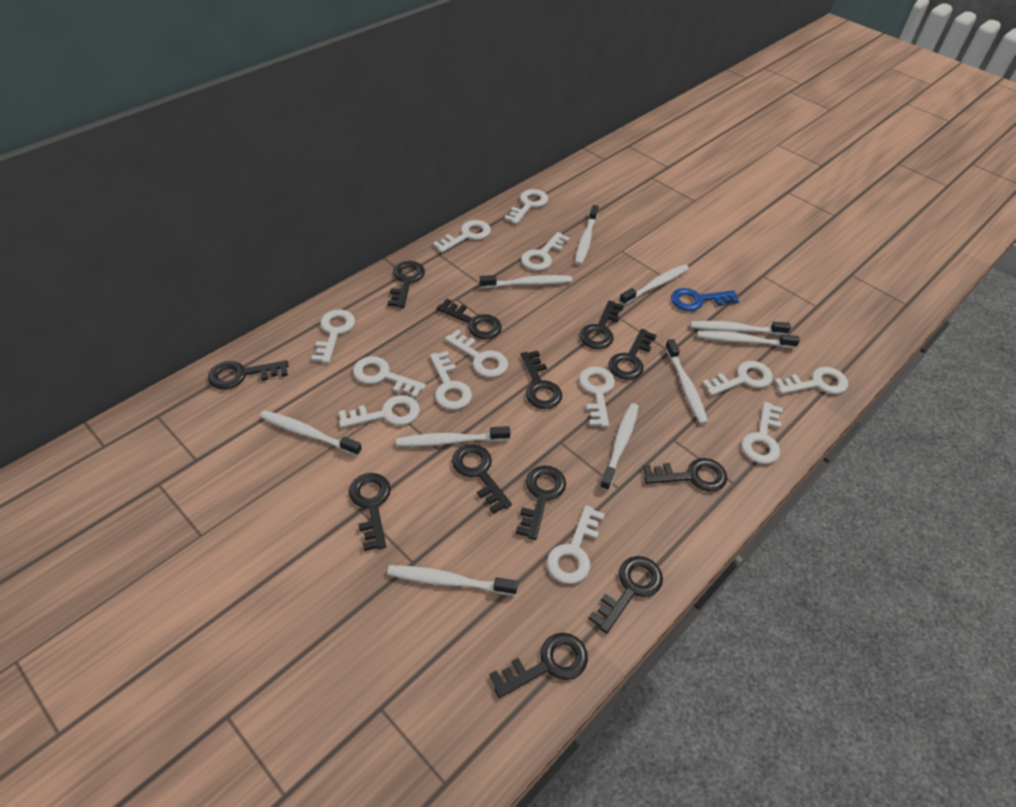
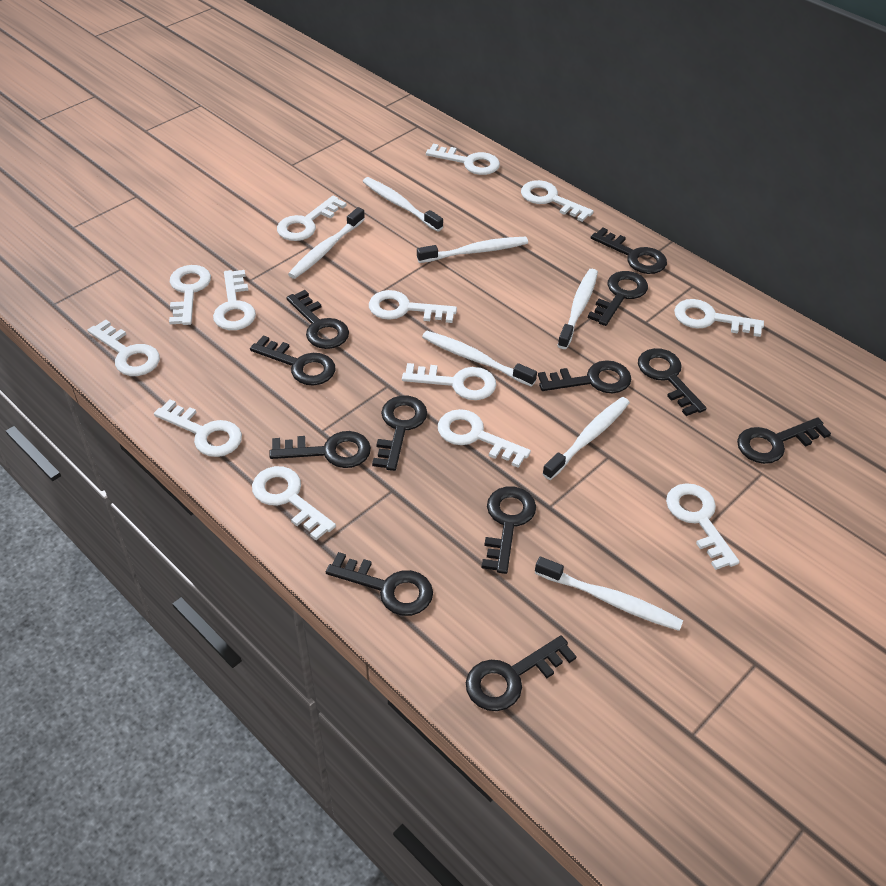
blue key: 1 -> 0
white toothbrush: 10 -> 7

